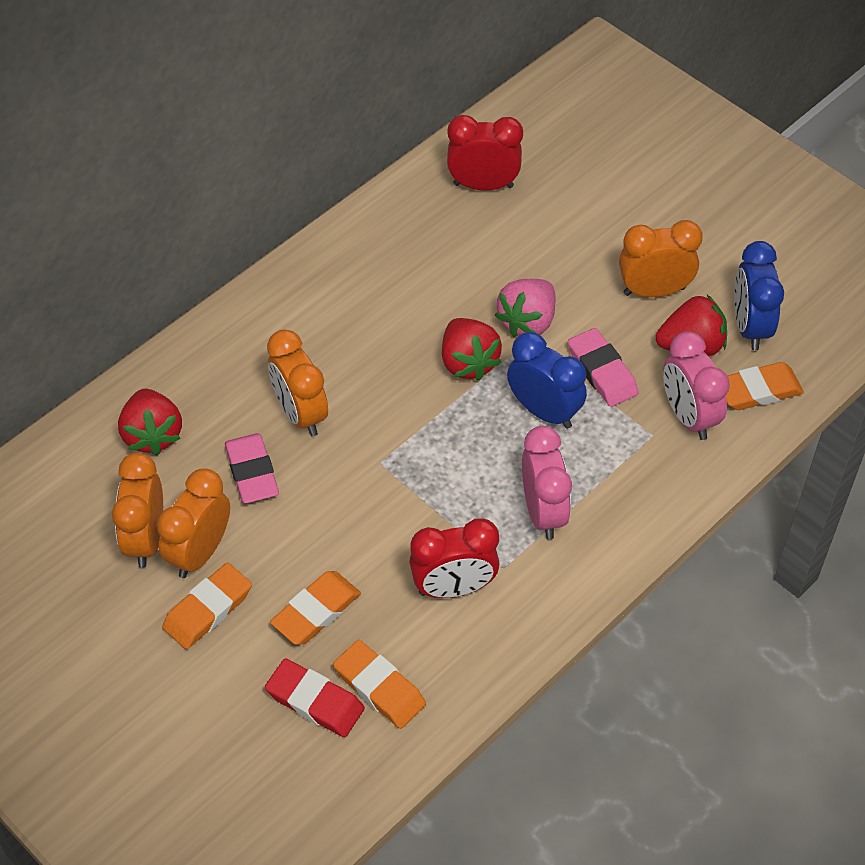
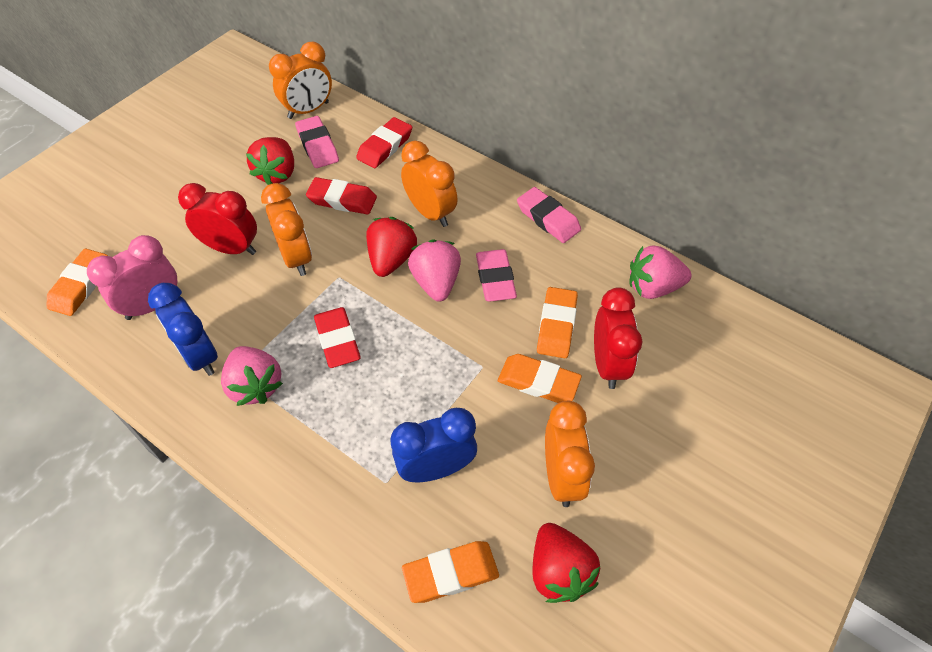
pink clock: 2 -> 1
pink eraser: 2 -> 3
pink strawberry: 1 -> 3
red eraser: 1 -> 3

